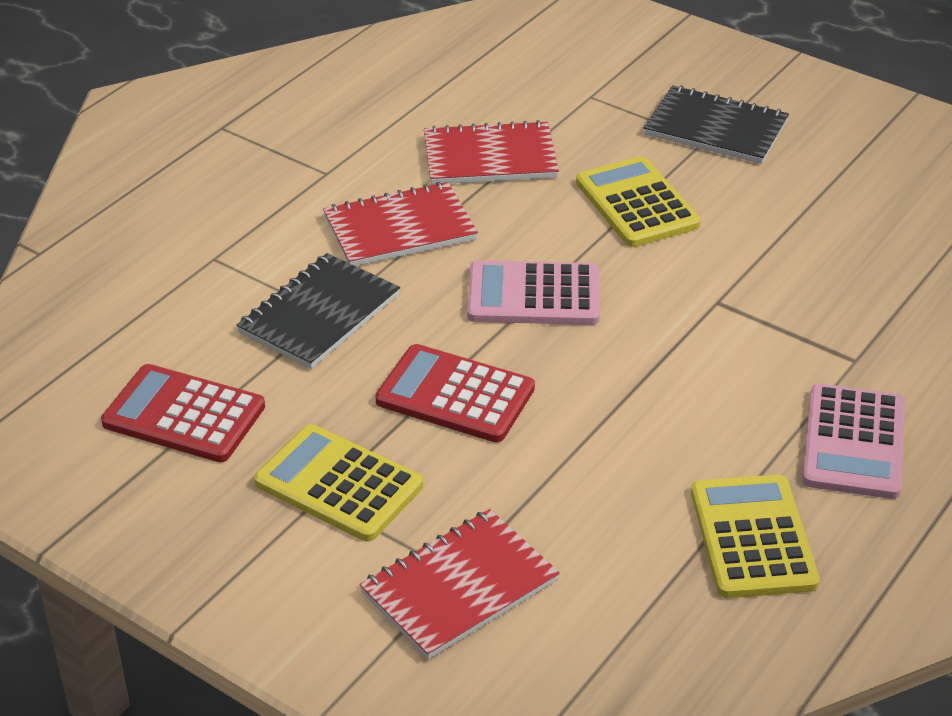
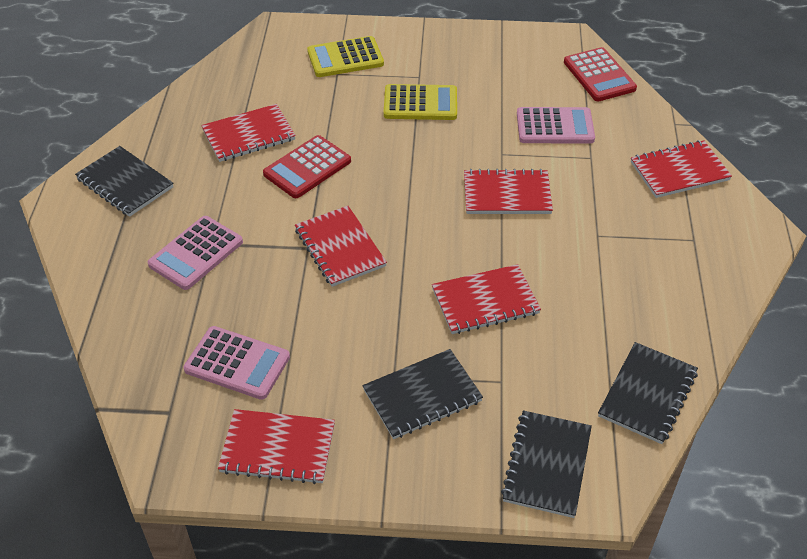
black notebook: 2 -> 4
pink calculator: 2 -> 3
red notebook: 3 -> 6
yellow calculator: 3 -> 2

